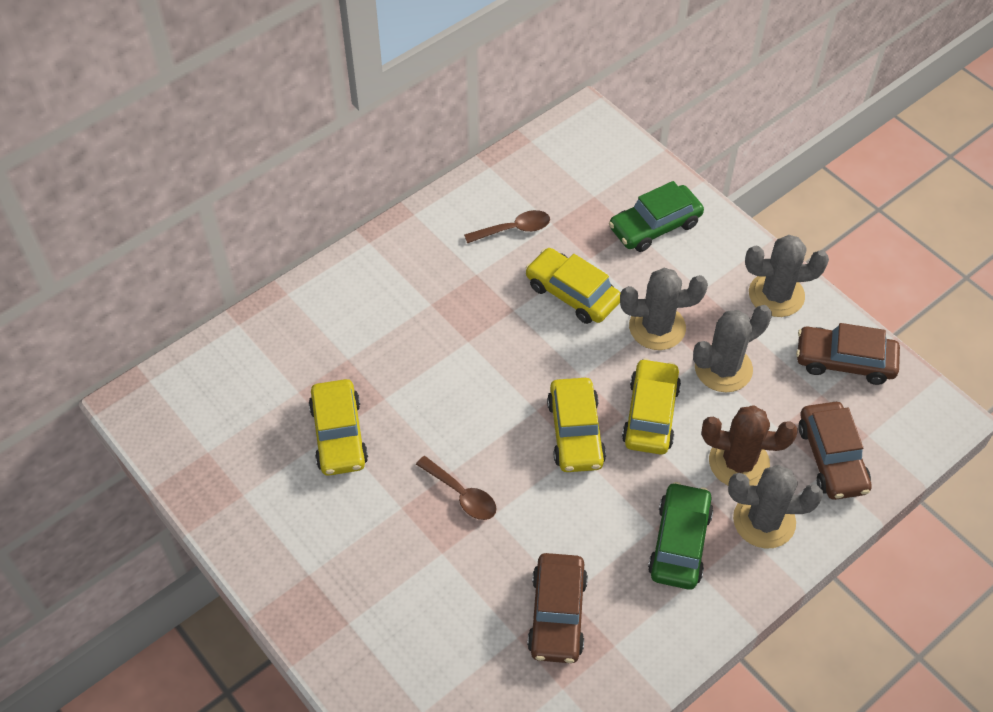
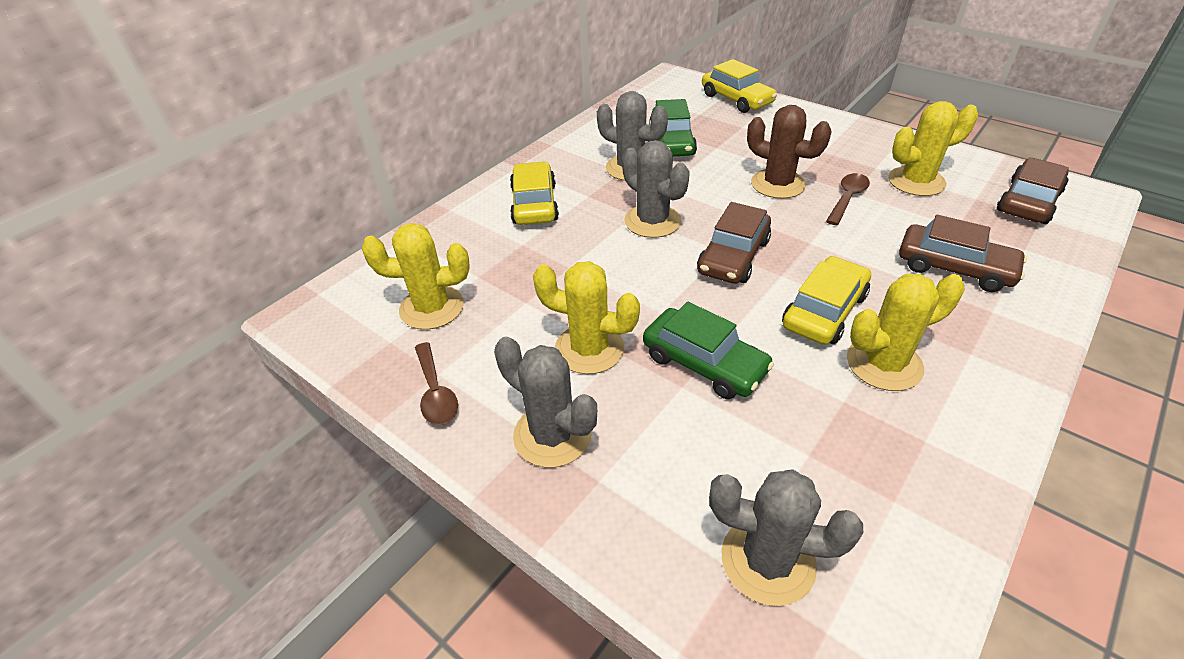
yellow cactus: 0 -> 4
yellow car: 4 -> 3

